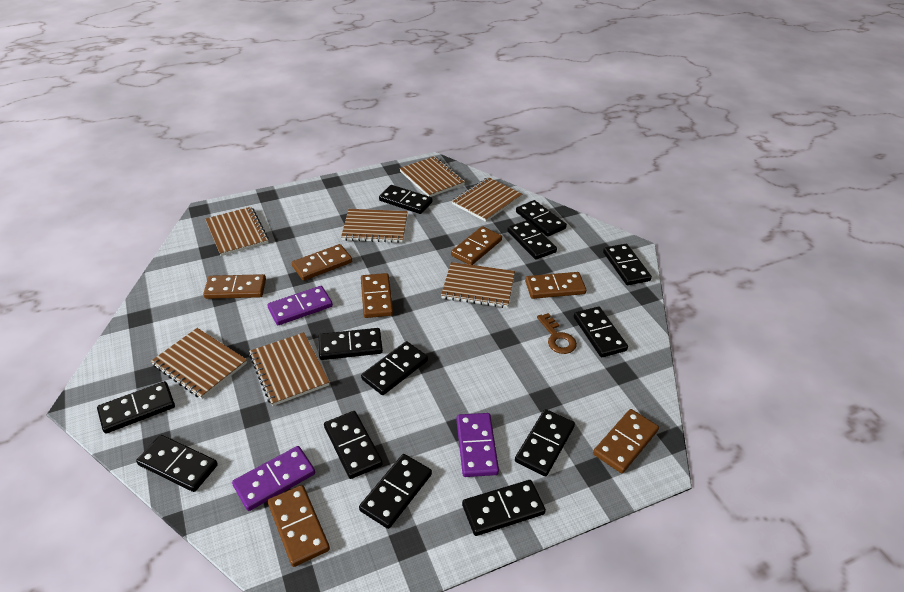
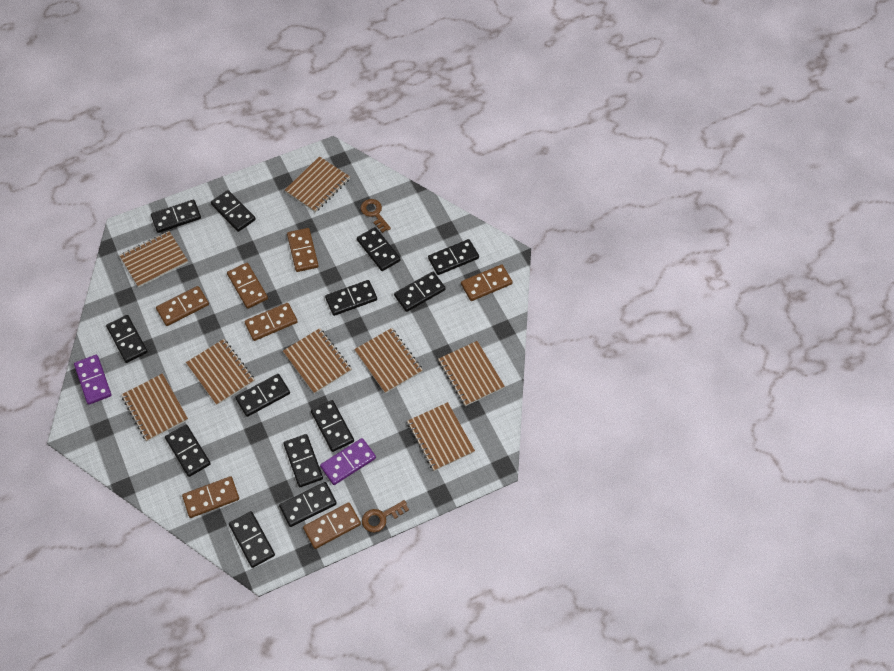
brown key: 1 -> 2
brown notebook: 7 -> 8
purple domino: 3 -> 2

